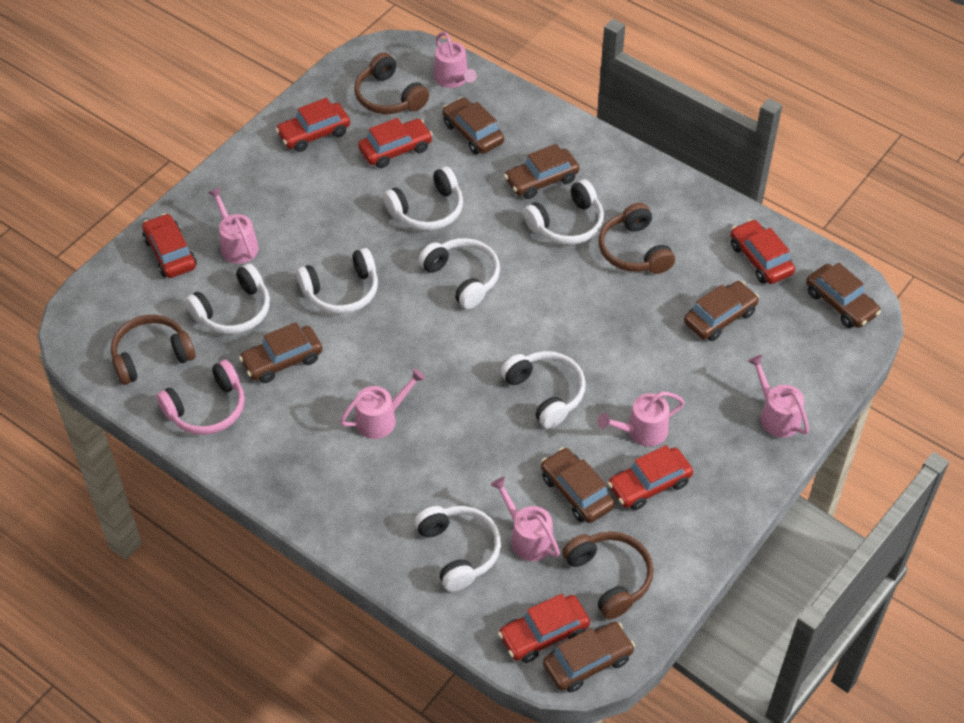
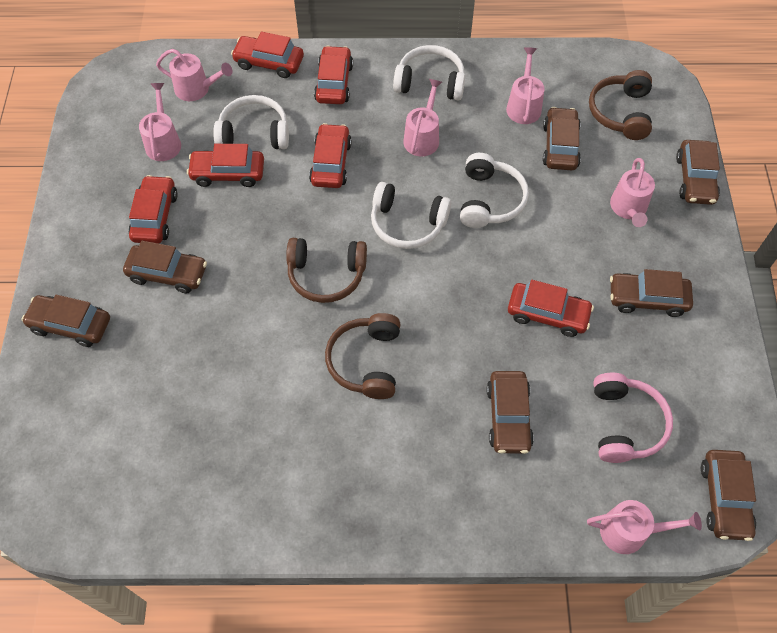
brown headphones: 4 -> 3
white headphones: 7 -> 4

